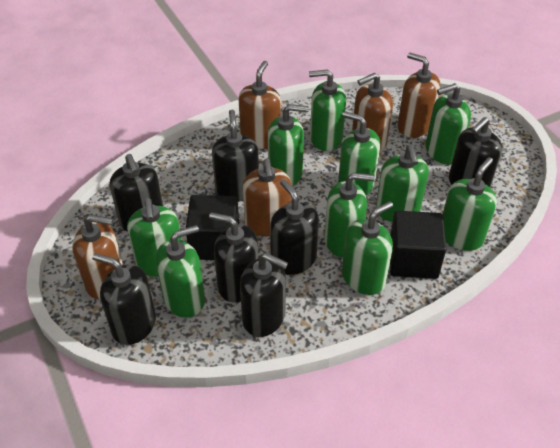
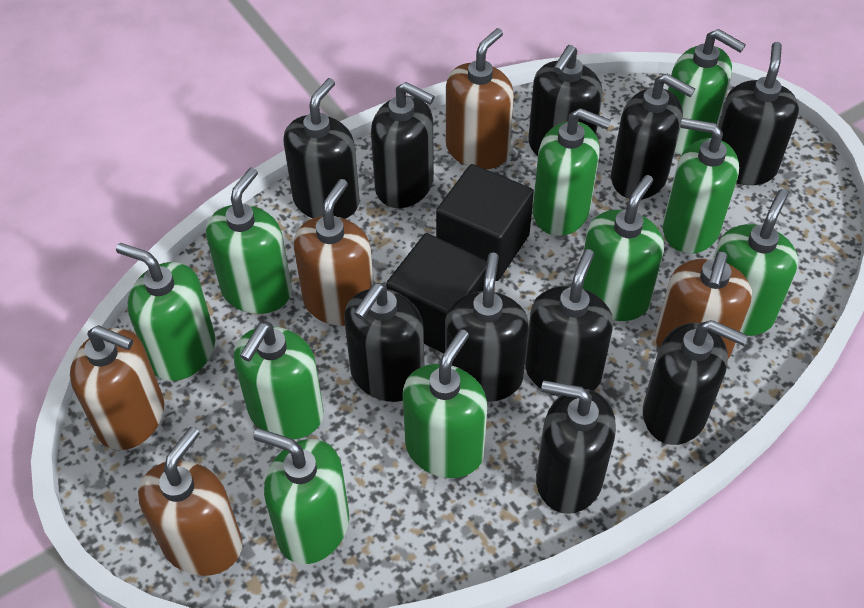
black soap dispenser: 7 -> 10

